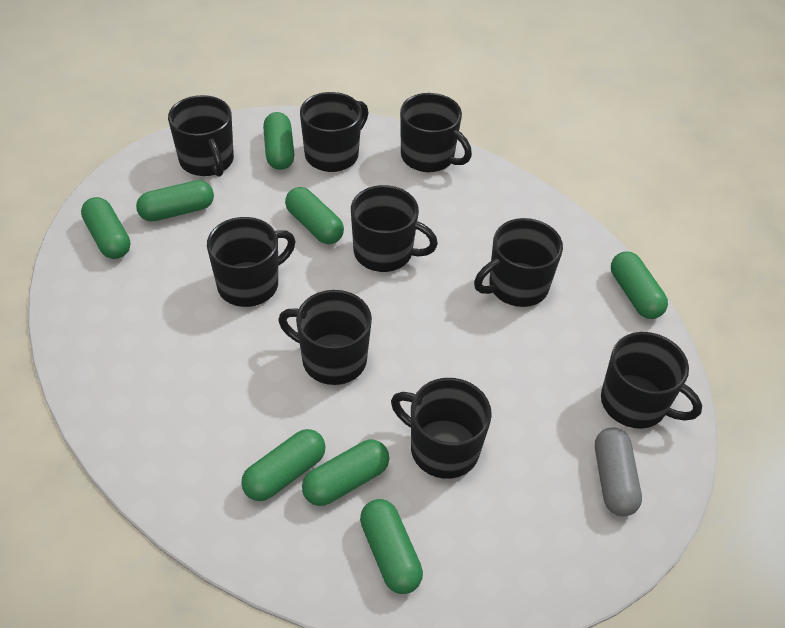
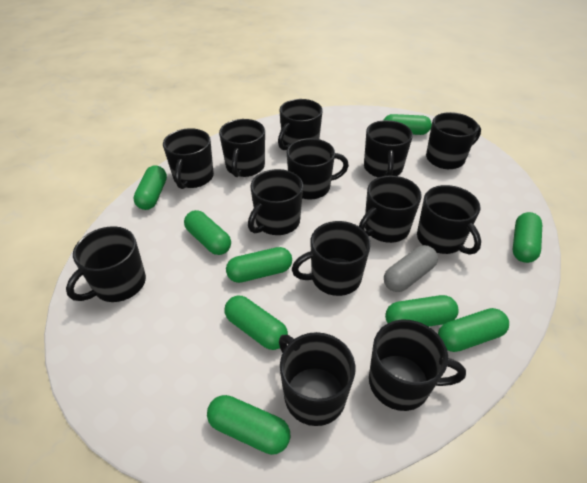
black mug: 9 -> 13
green capsule: 8 -> 9

